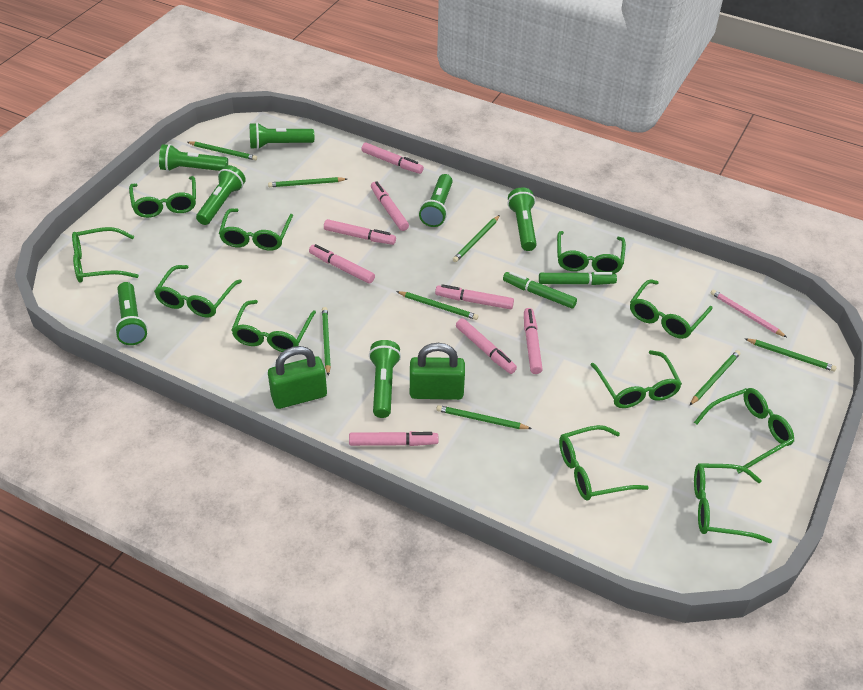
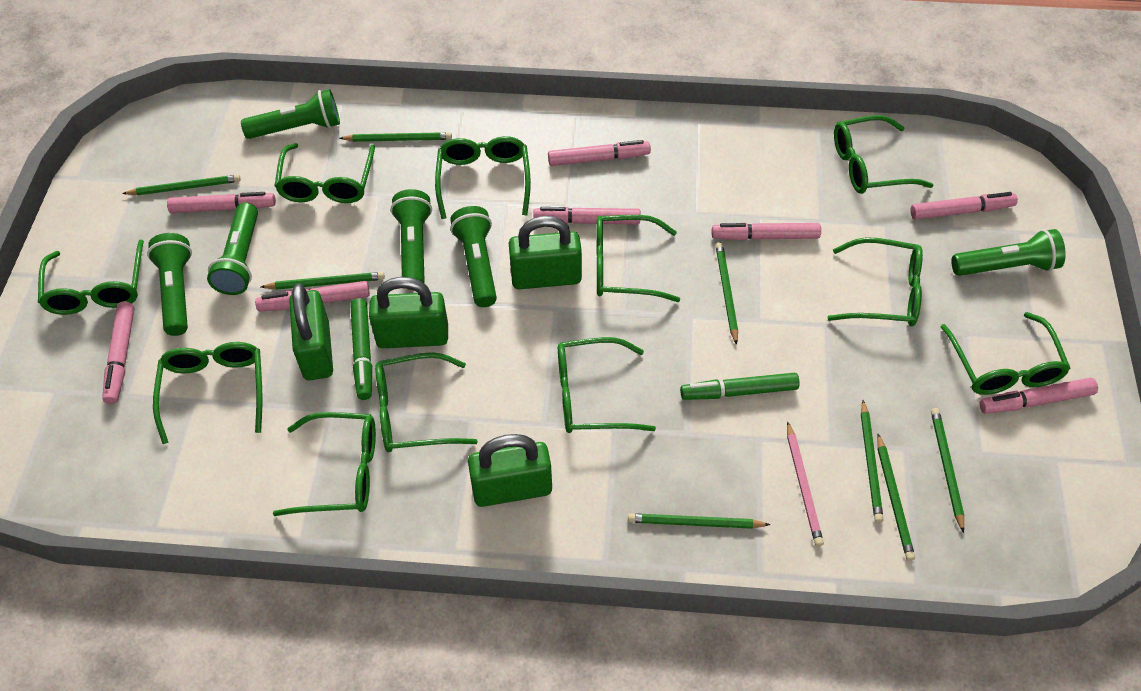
green flashlight: 7 -> 6
green padlock: 2 -> 4

